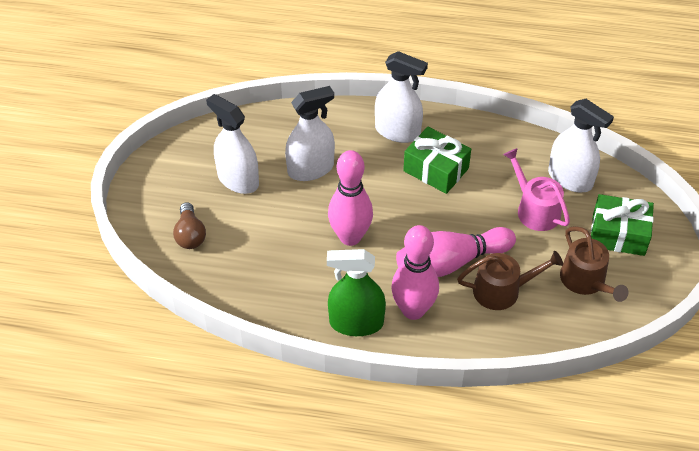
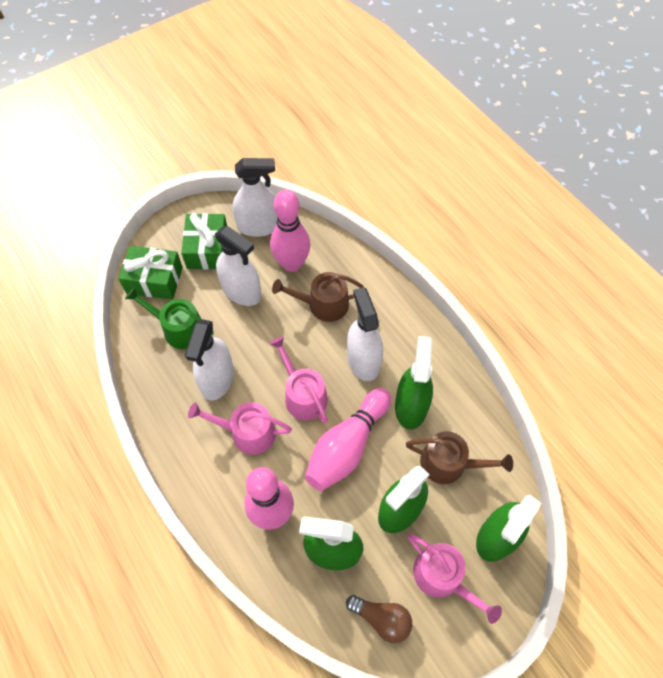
green spray bottle: 1 -> 4
green watering can: 0 -> 1
pink watering can: 1 -> 3

